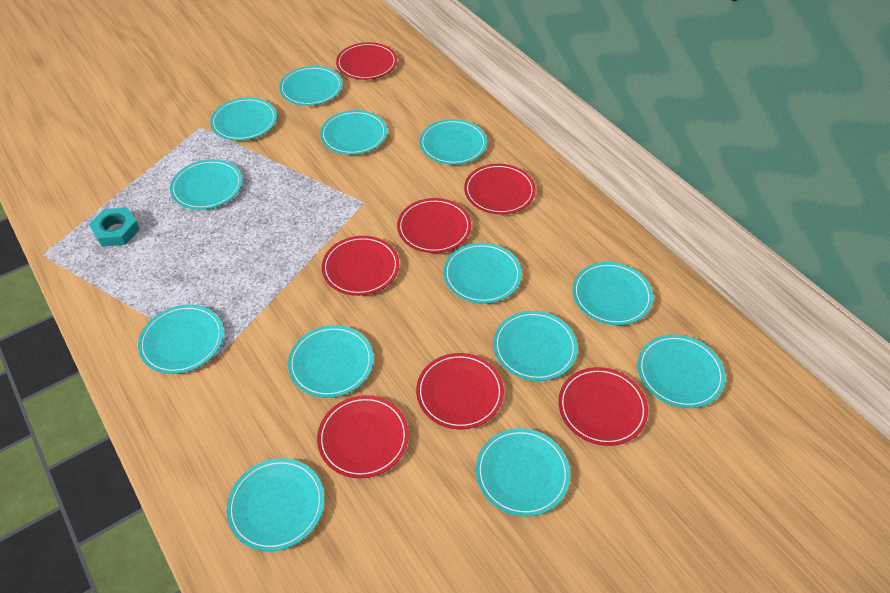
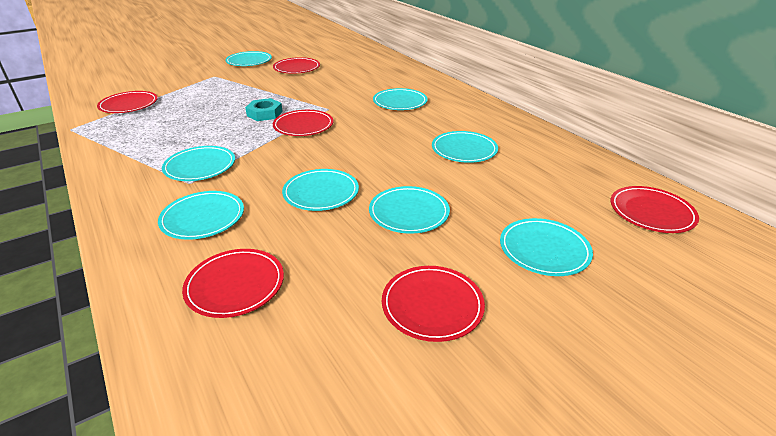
red plate: 7 -> 6
turquoise plate: 13 -> 8

